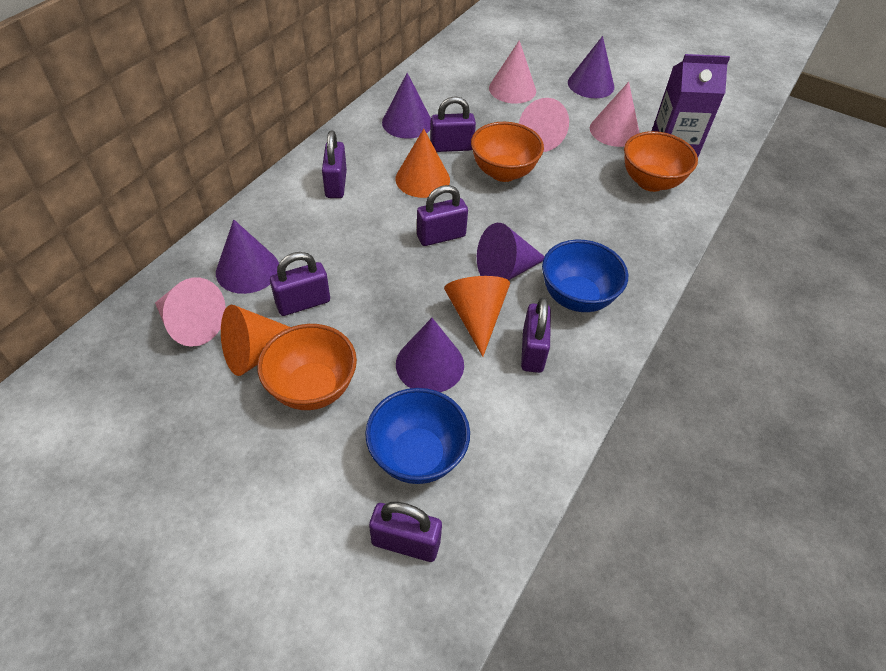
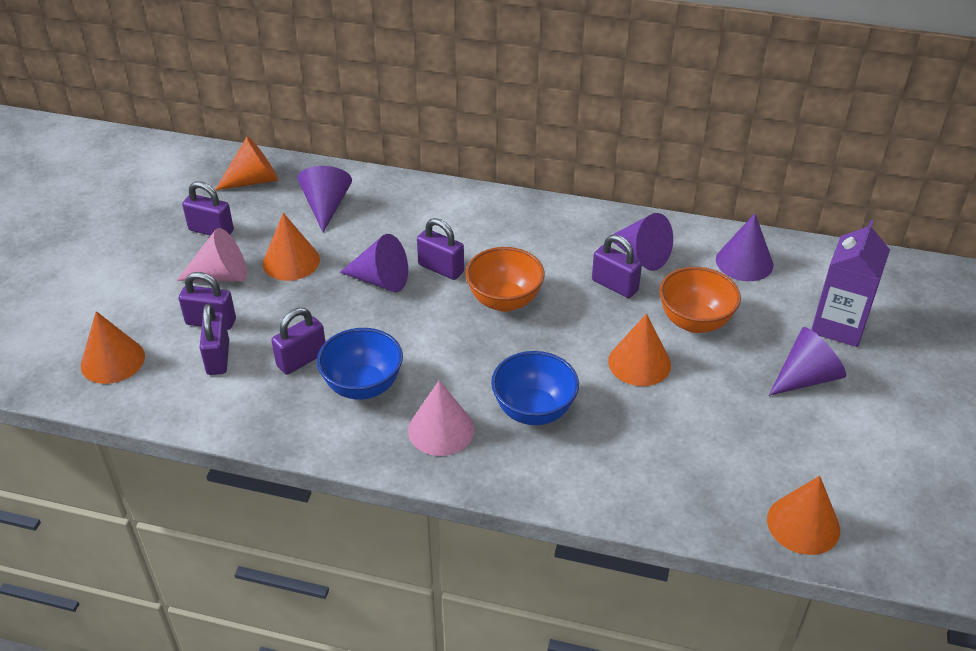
orange bowl: 3 -> 2
orange cone: 3 -> 5
pink cone: 4 -> 2

